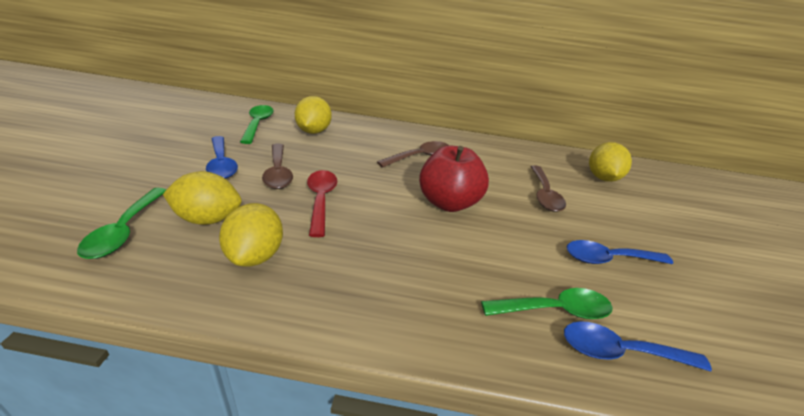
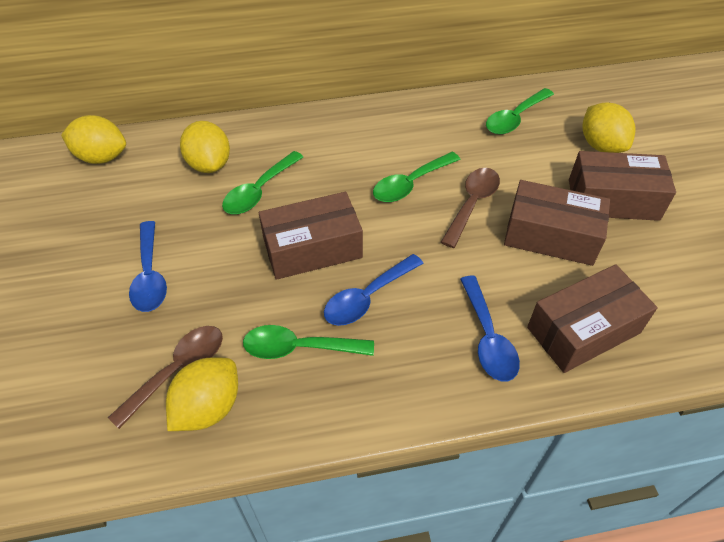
brown box: 0 -> 4
brown spoon: 3 -> 2
green spoon: 3 -> 4
red apple: 1 -> 0
red spoon: 1 -> 0

